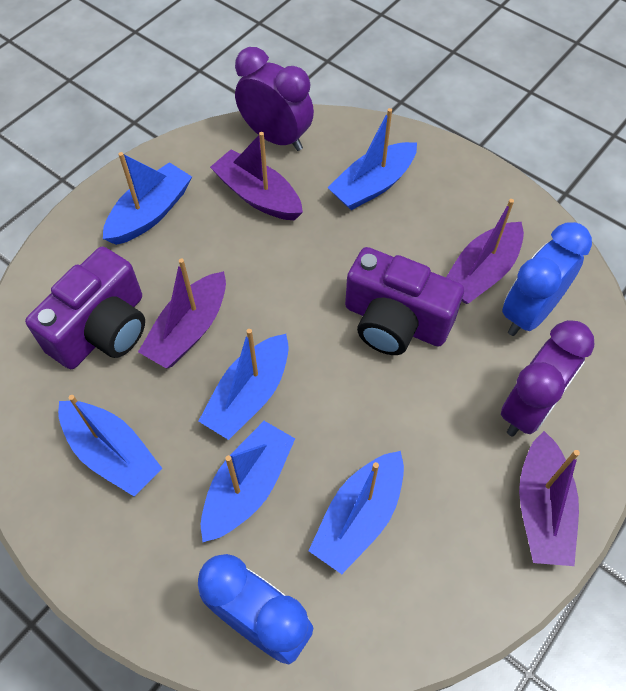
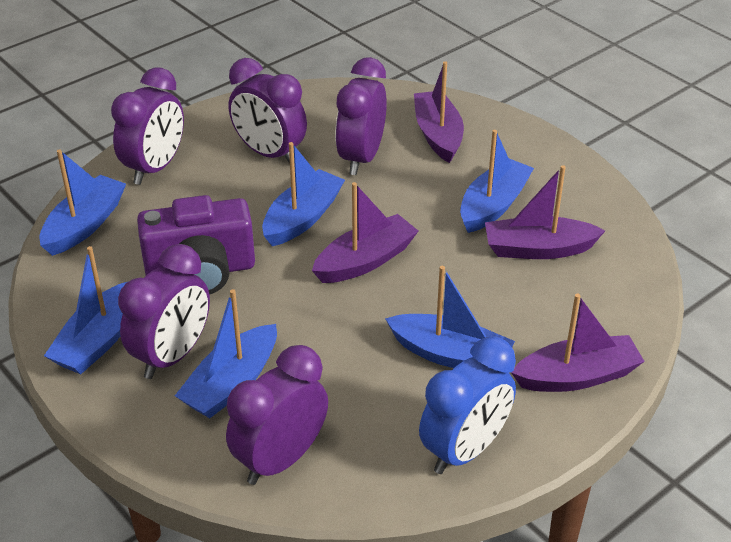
blue clock: 2 -> 1
purple camera: 2 -> 1
purple clock: 2 -> 5

